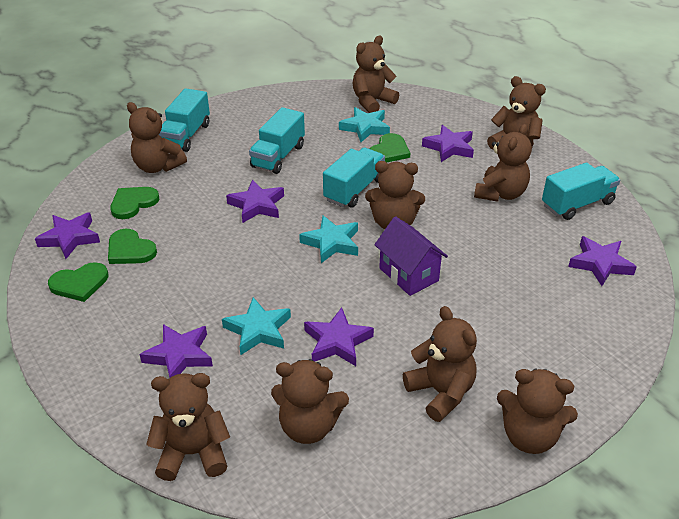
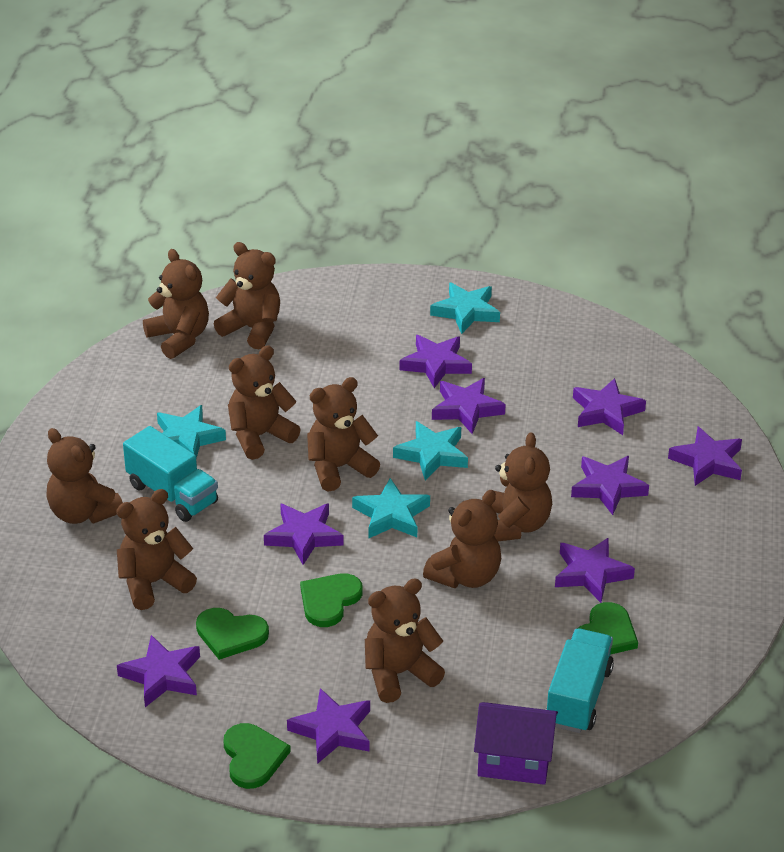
purple star: 6 -> 9
turquoise star: 3 -> 4
turquoise truck: 4 -> 2

